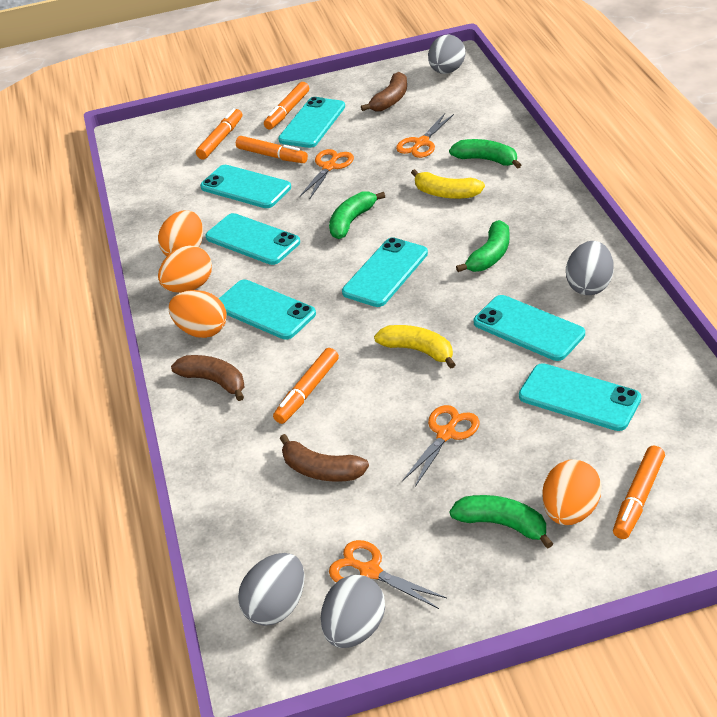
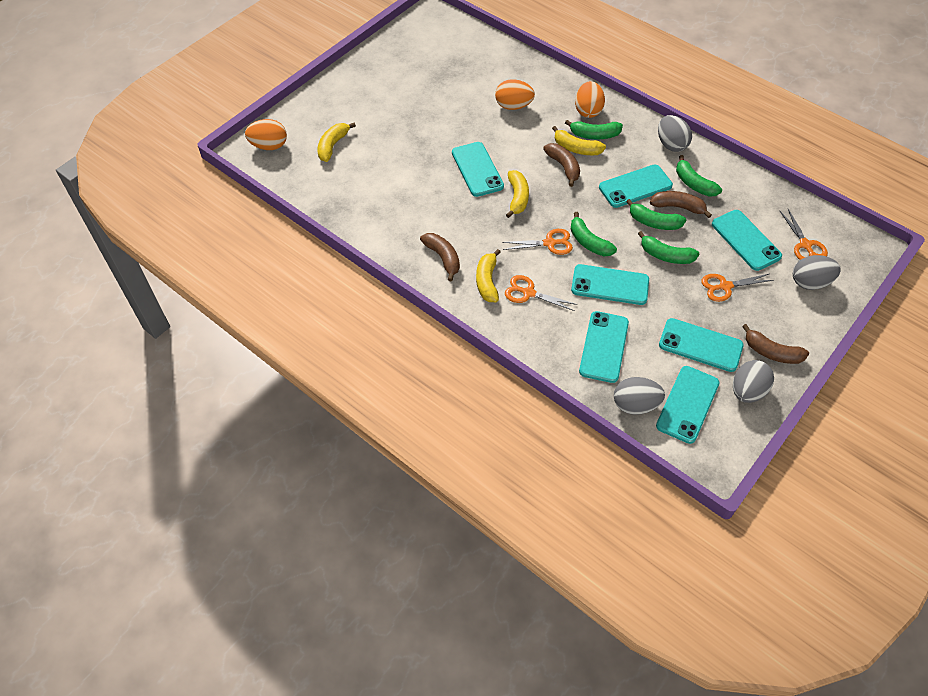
brown banana: 3 -> 4
green banana: 4 -> 5
orange egg: 4 -> 3
orange marker: 5 -> 0
yellow banana: 2 -> 4

